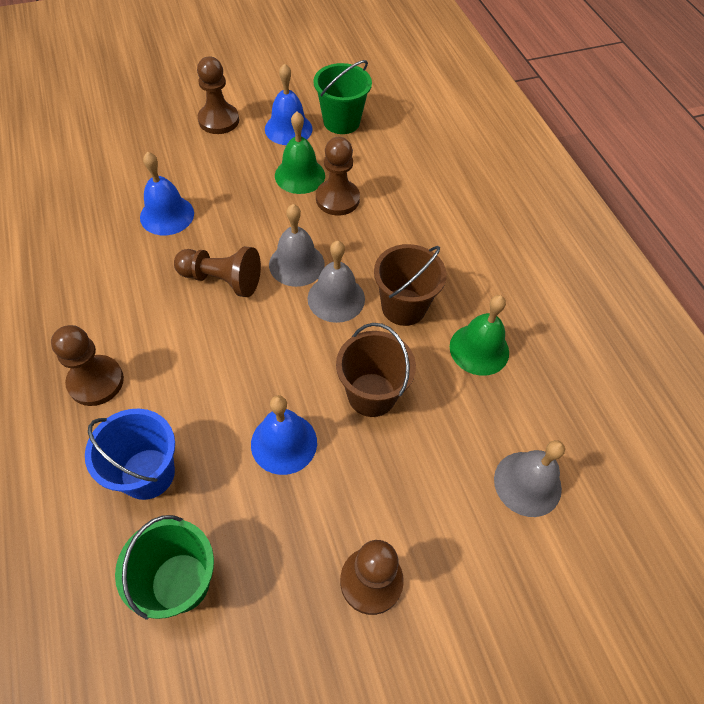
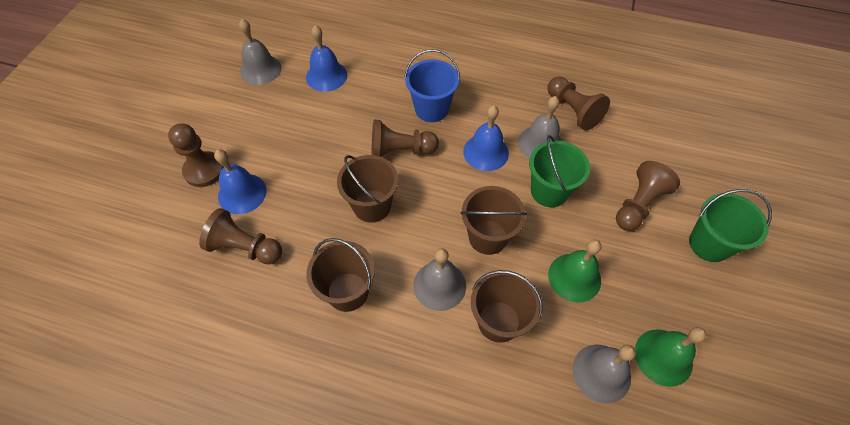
brown bucket: 2 -> 4
grey bell: 3 -> 4

